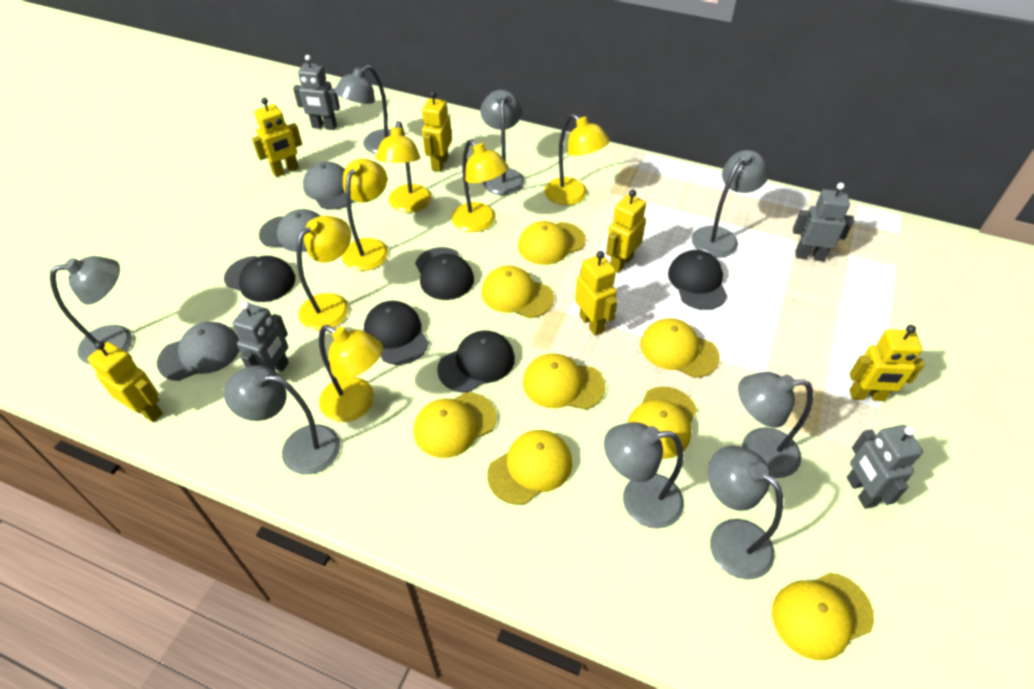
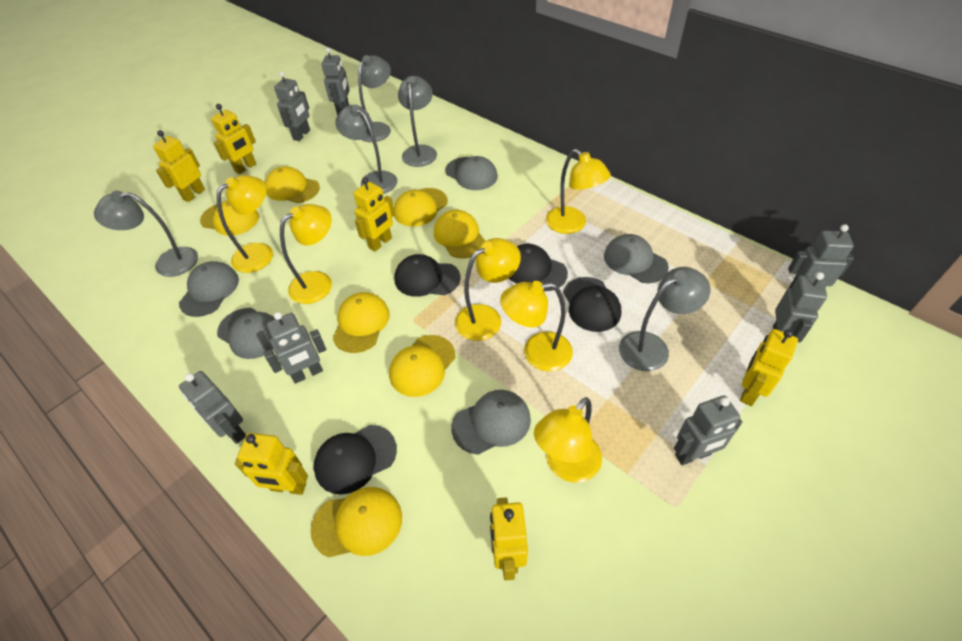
black cap: 5 -> 4
grey cap: 3 -> 5
grey lamp: 8 -> 5
grey robot: 4 -> 7
yellow cap: 8 -> 7

